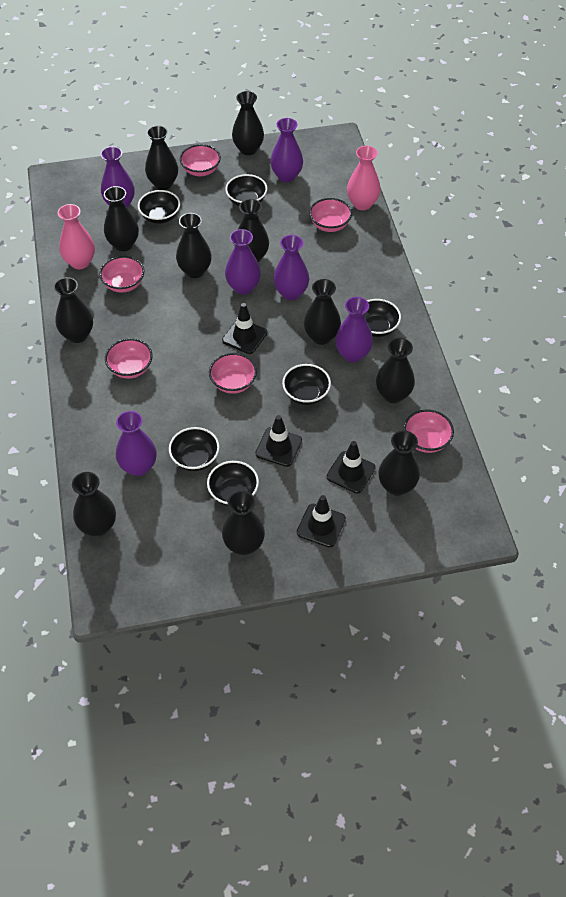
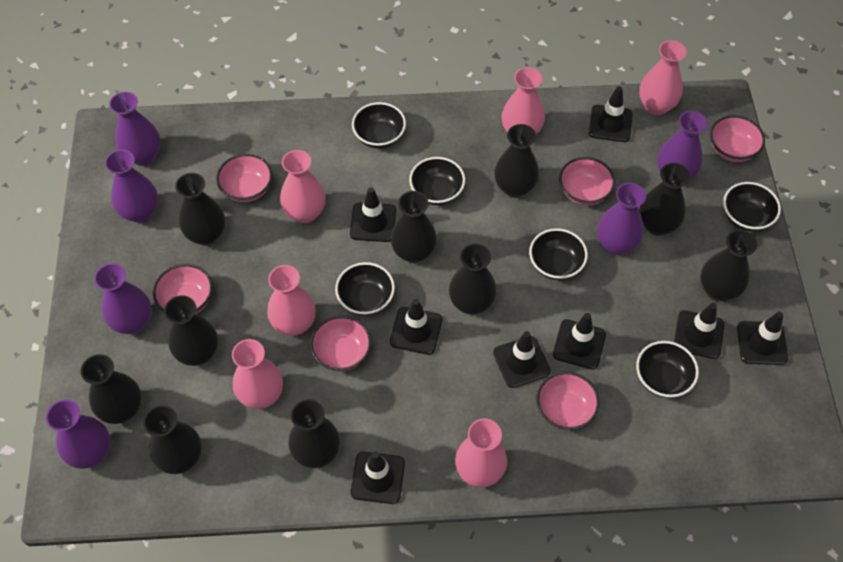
black traffic cone: 4 -> 8
black vase: 11 -> 10
pink vase: 2 -> 6

